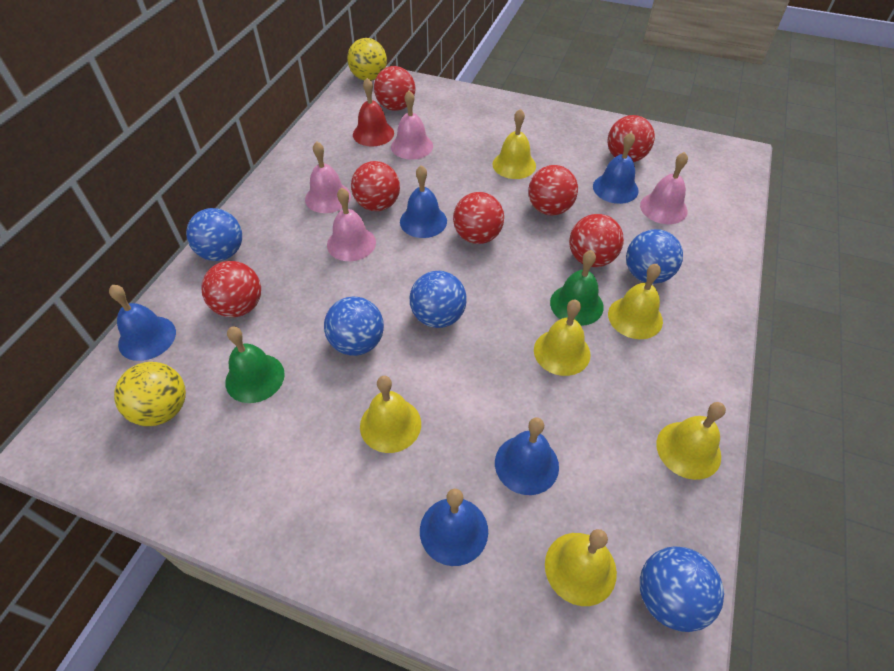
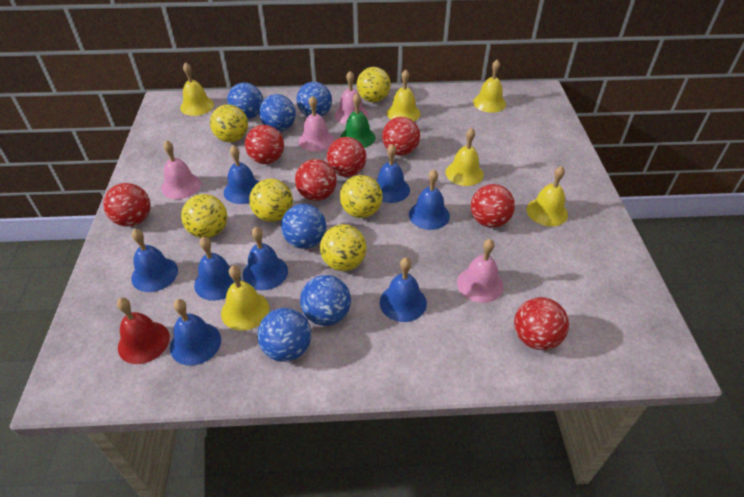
blue ball: 5 -> 6
blue bell: 5 -> 8
green bell: 2 -> 1
yellow ball: 2 -> 6

